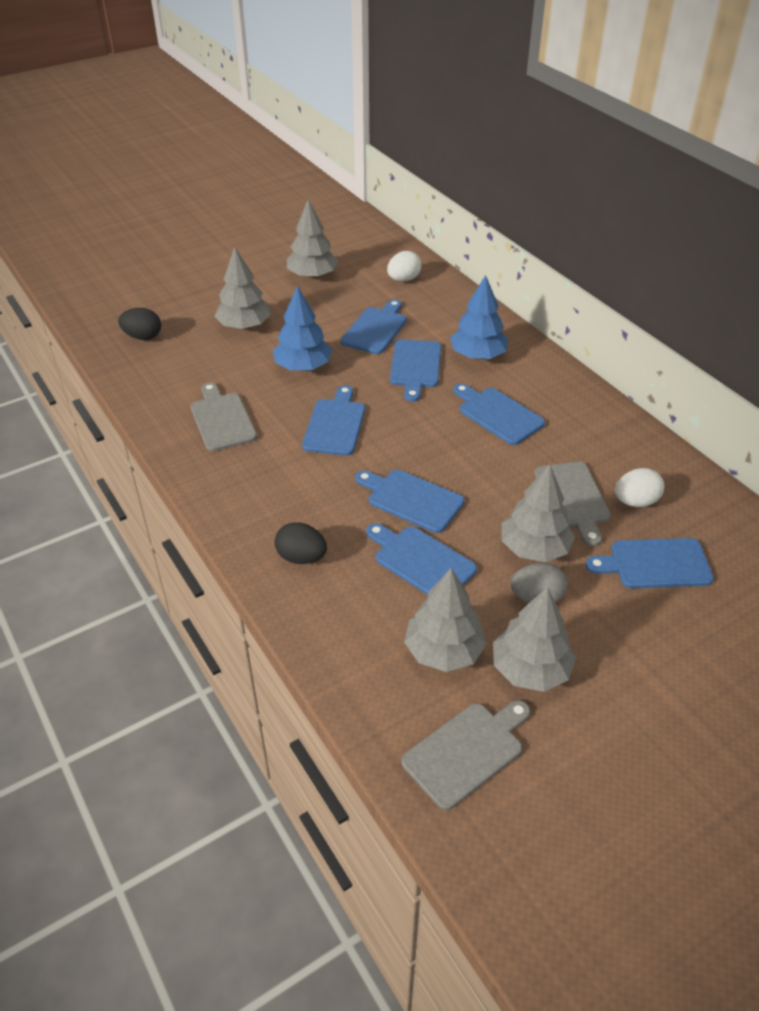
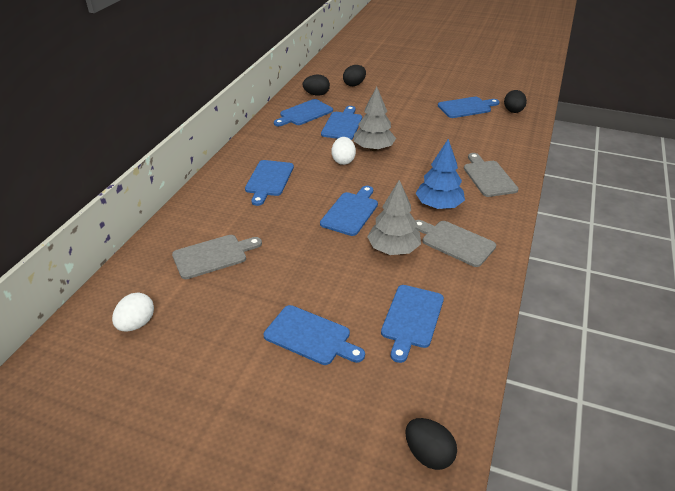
black egg: 2 -> 4
blue tree: 2 -> 1
grey egg: 1 -> 0
grey tree: 5 -> 2

